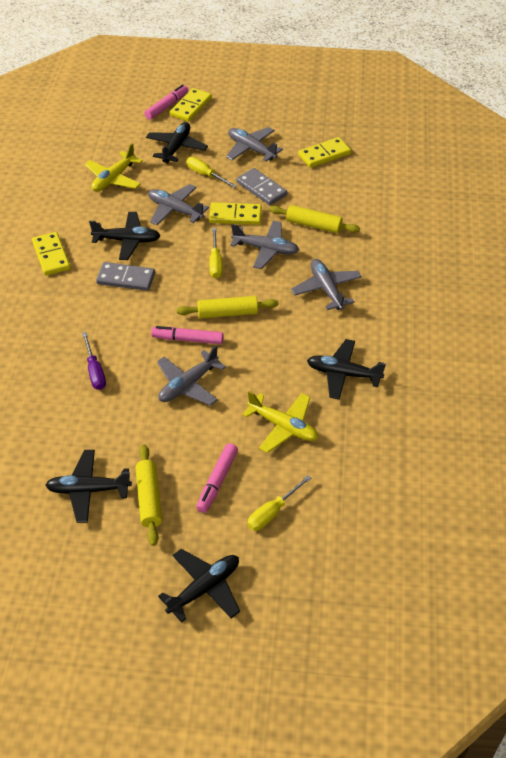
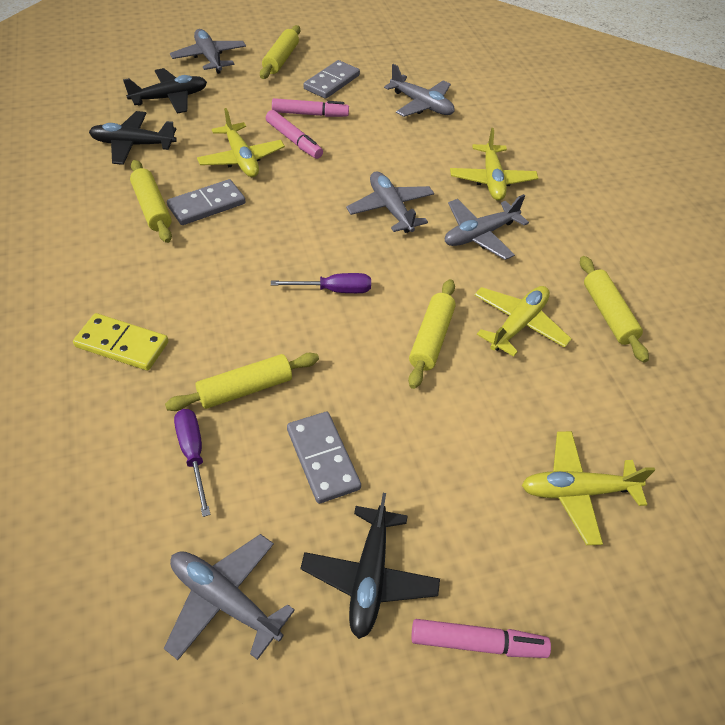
black plane: 5 -> 3
grey domino: 2 -> 3
purple screwdriver: 1 -> 2
yellow domino: 4 -> 1
yellow plane: 2 -> 4
yellow rolling pin: 3 -> 5
yellow screwdriver: 3 -> 0

